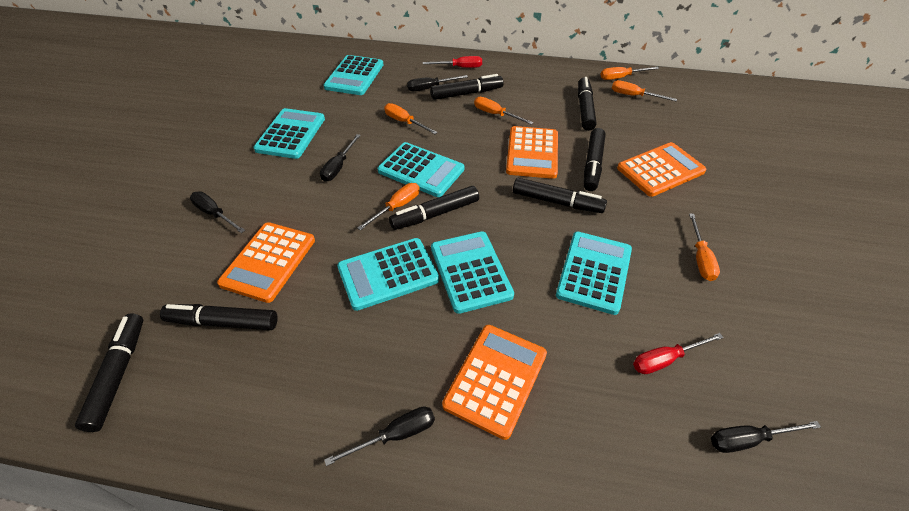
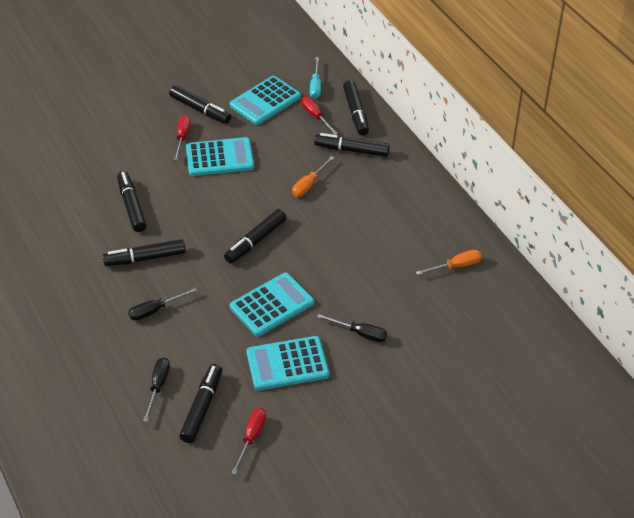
black screwdriver: 5 -> 3
orange calculator: 4 -> 0
orange screwdriver: 6 -> 2
red screwdriver: 2 -> 3
turquoise calculator: 6 -> 4
turquoise screwdriver: 0 -> 1

